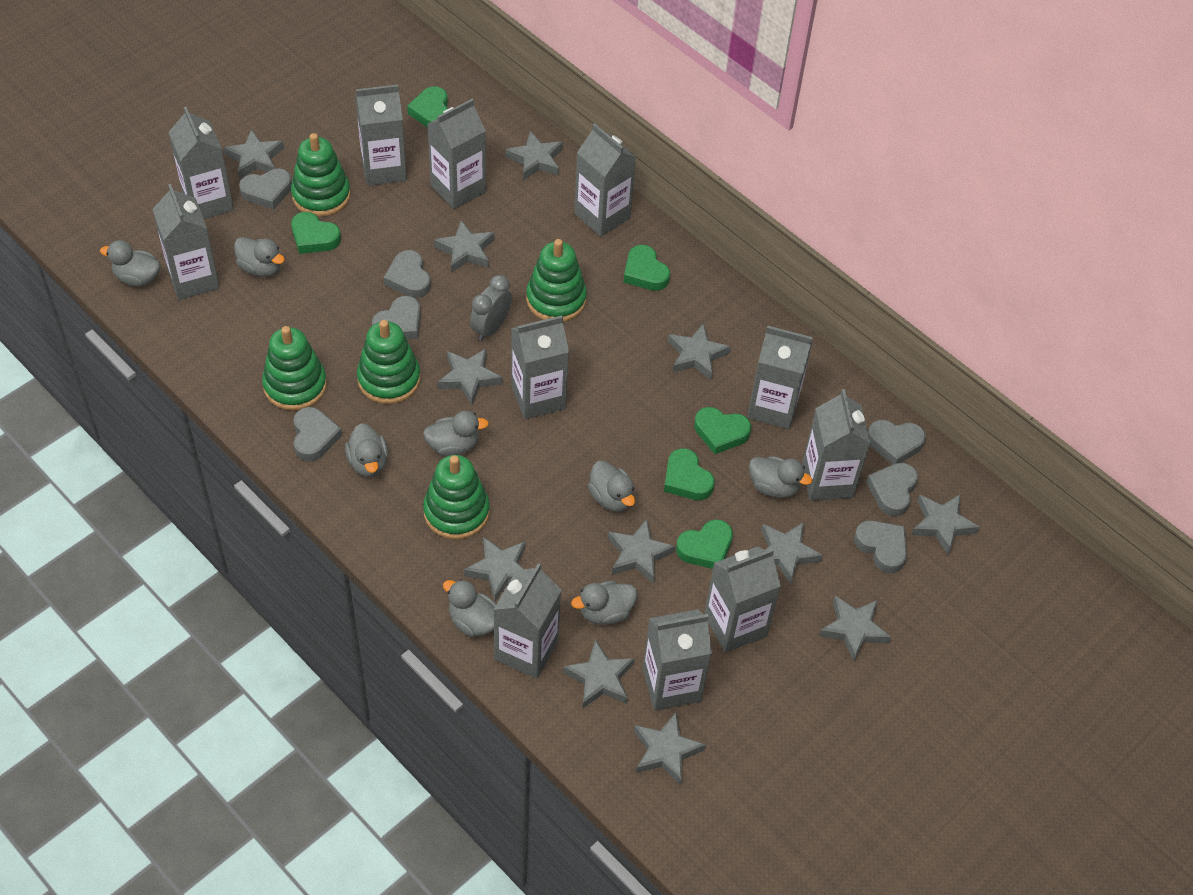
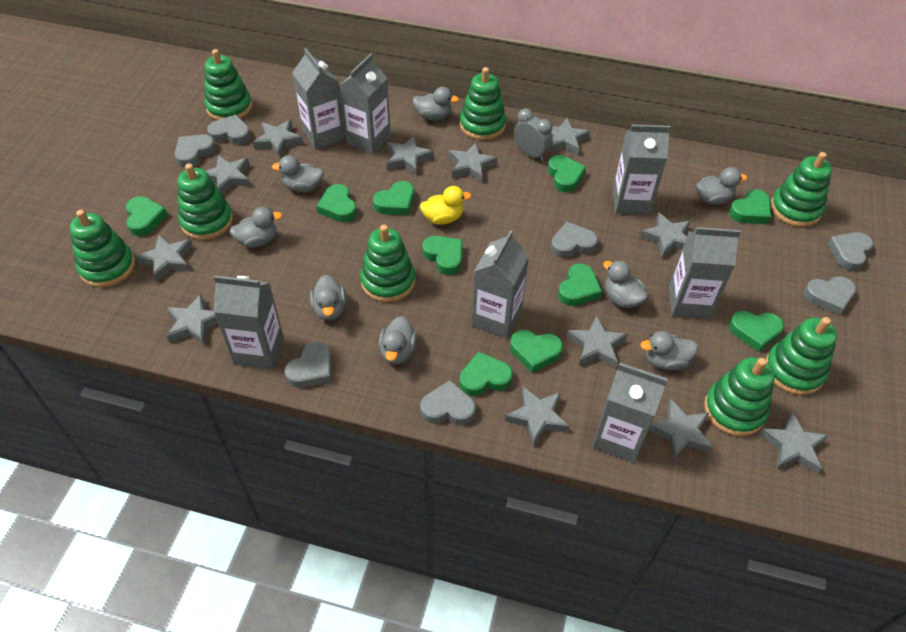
green heart: 6 -> 10
green stacking toy: 5 -> 8
grey carton: 11 -> 7
yellow duck: 0 -> 1

